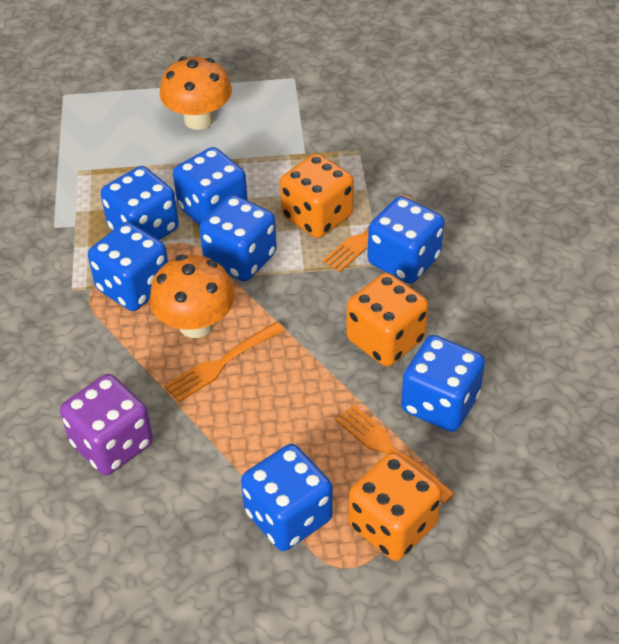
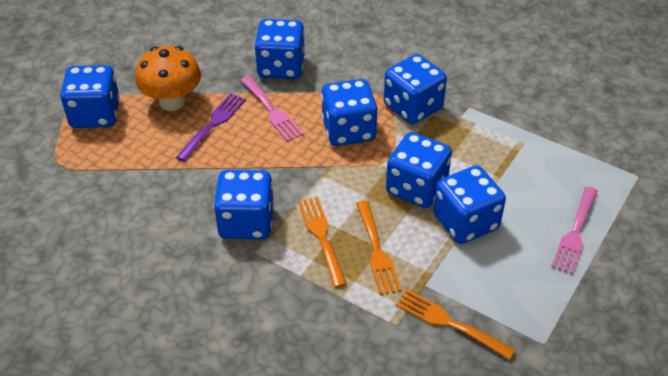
orange dice: 3 -> 0
orange mushroom: 2 -> 1
pink fork: 0 -> 2
purple dice: 1 -> 0
purple fork: 0 -> 1

